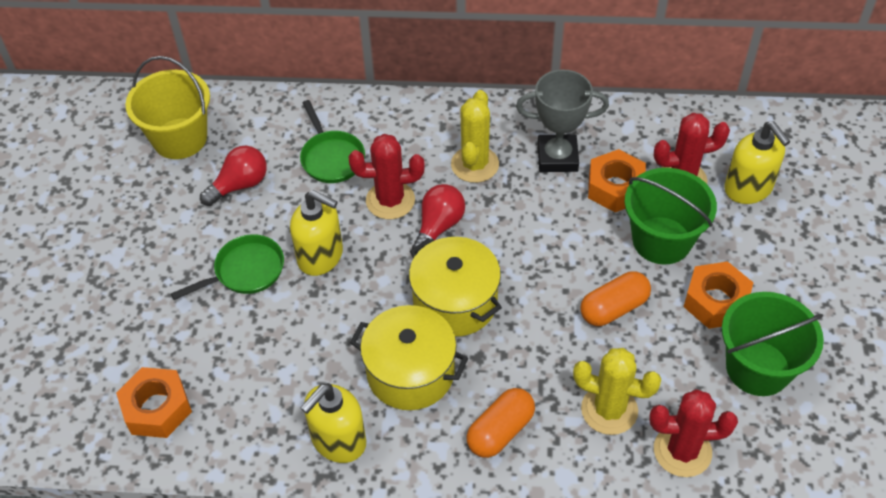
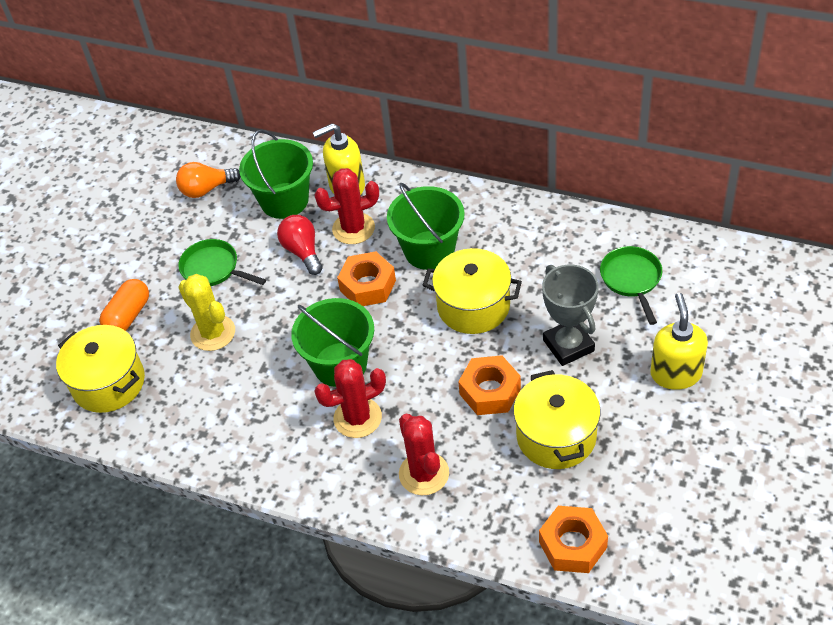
green bucket: 2 -> 3
orange capsule: 2 -> 1
orange light bulb: 0 -> 1
red light bulb: 2 -> 1
yellow bucket: 1 -> 0
yellow cactus: 2 -> 1
yellow pot: 2 -> 3
yellow soap dispenser: 3 -> 2

